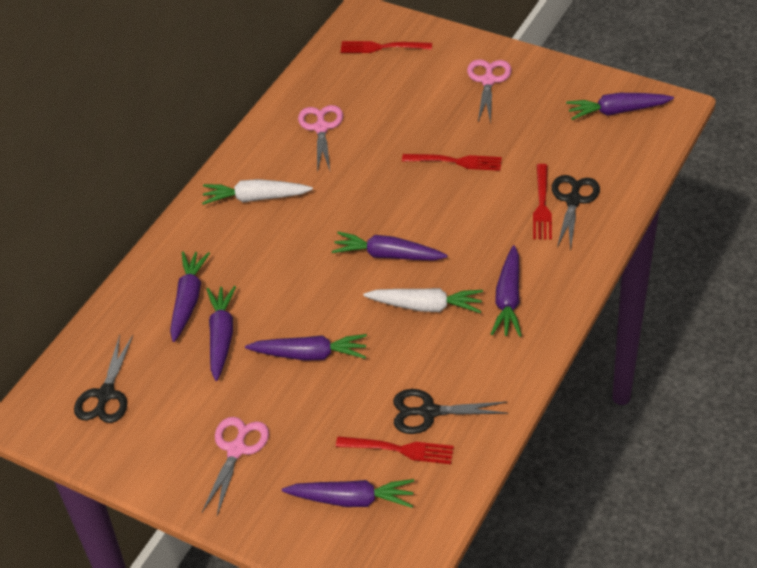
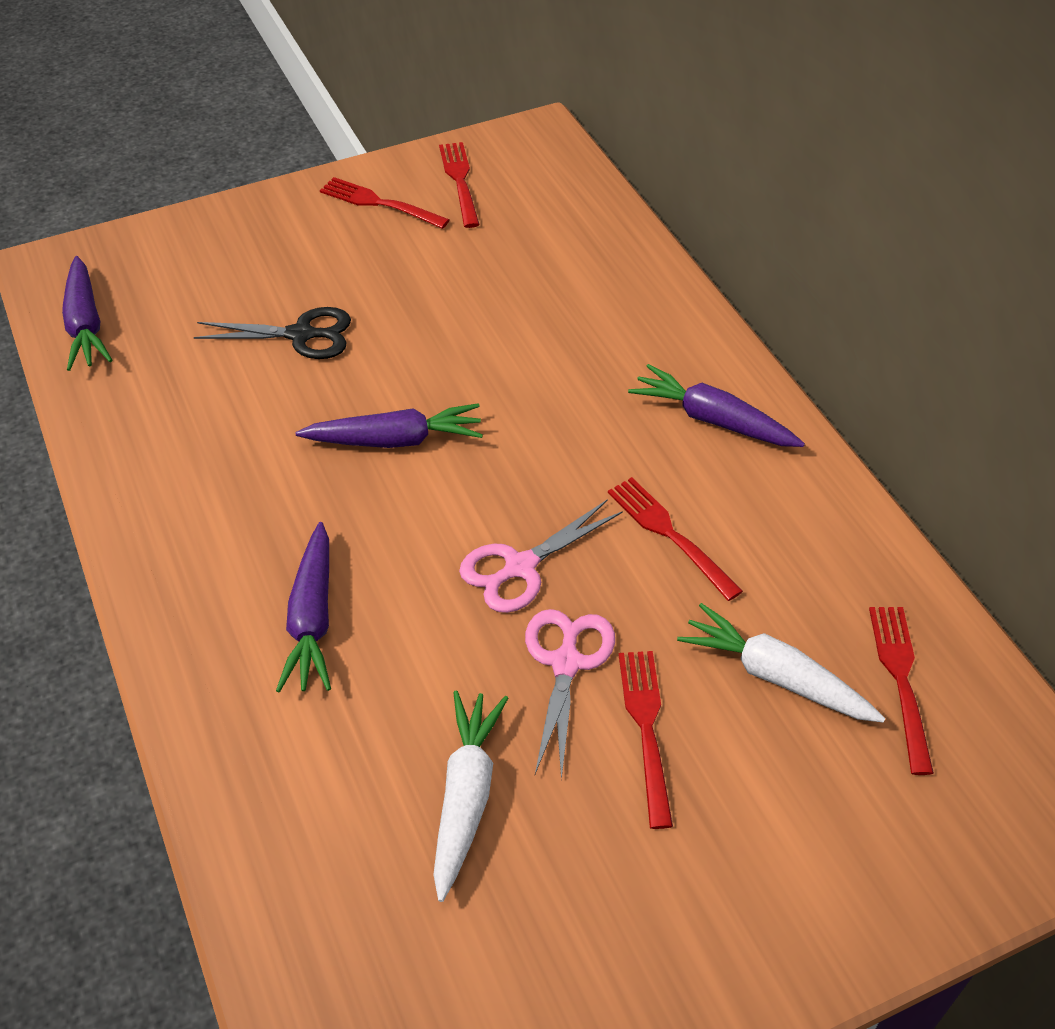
black scissors: 3 -> 1
pink scissors: 3 -> 2
purple carrot: 7 -> 4
red fork: 4 -> 5

